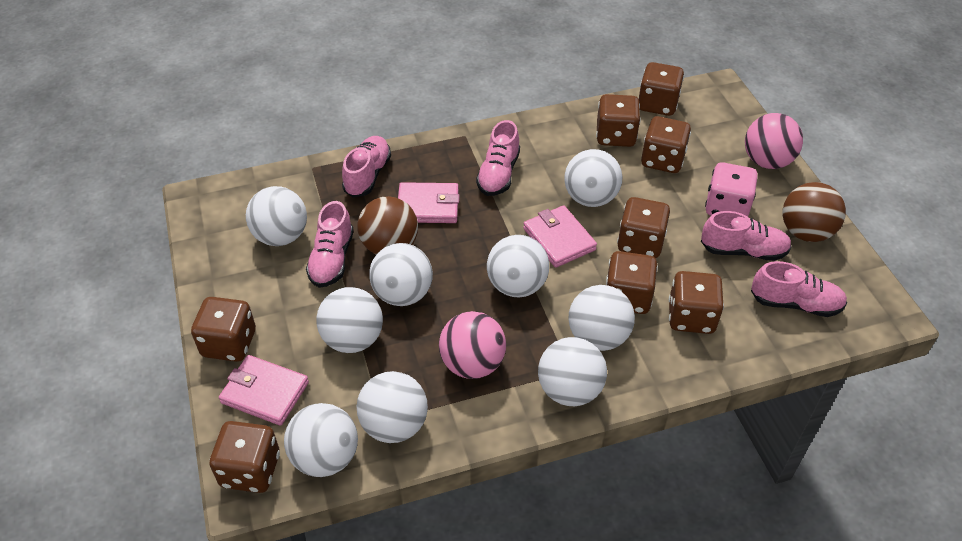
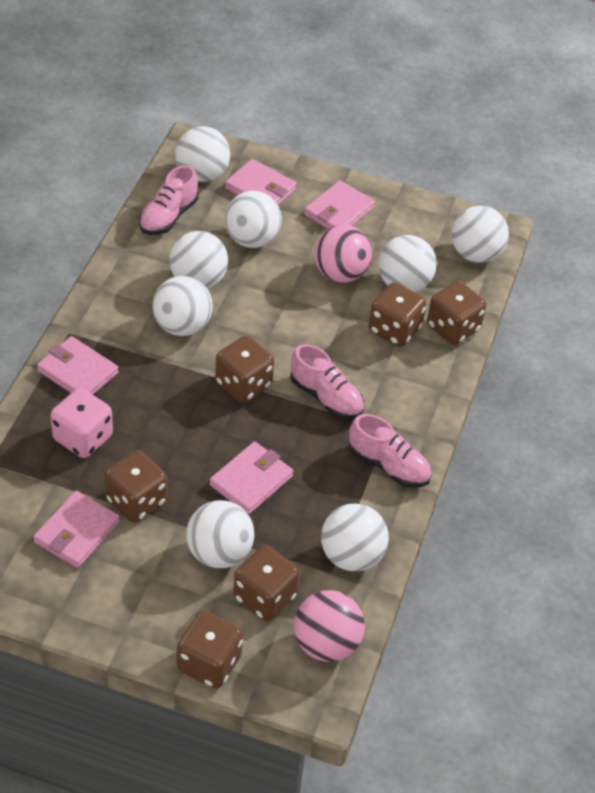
brown ball: 2 -> 0
brown dice: 8 -> 6
pink shoe: 5 -> 3
pink wallet: 3 -> 5
white ball: 9 -> 8

